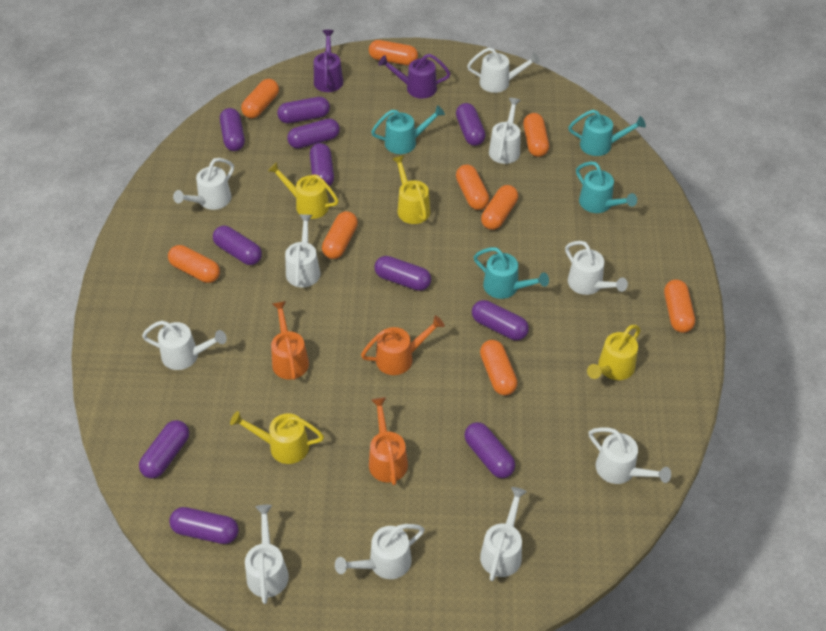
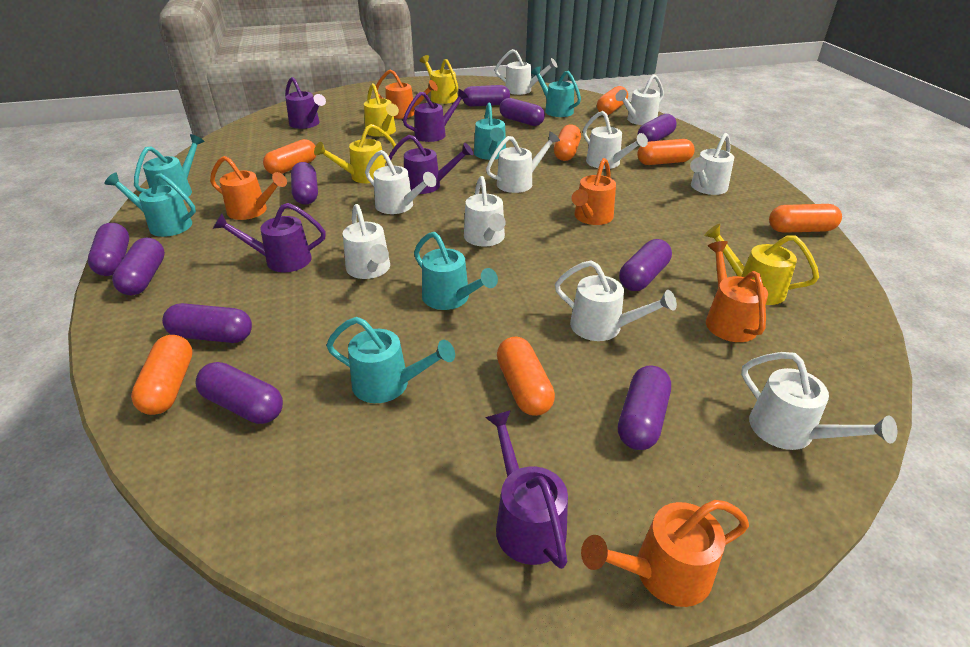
orange capsule: 9 -> 7
orange watering can: 3 -> 5
purple capsule: 11 -> 10
purple watering can: 2 -> 5
turquoise watering can: 4 -> 6

